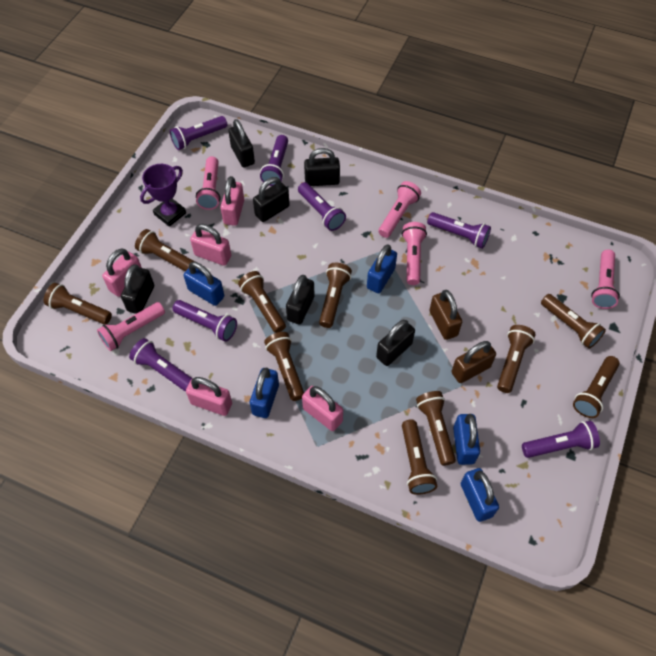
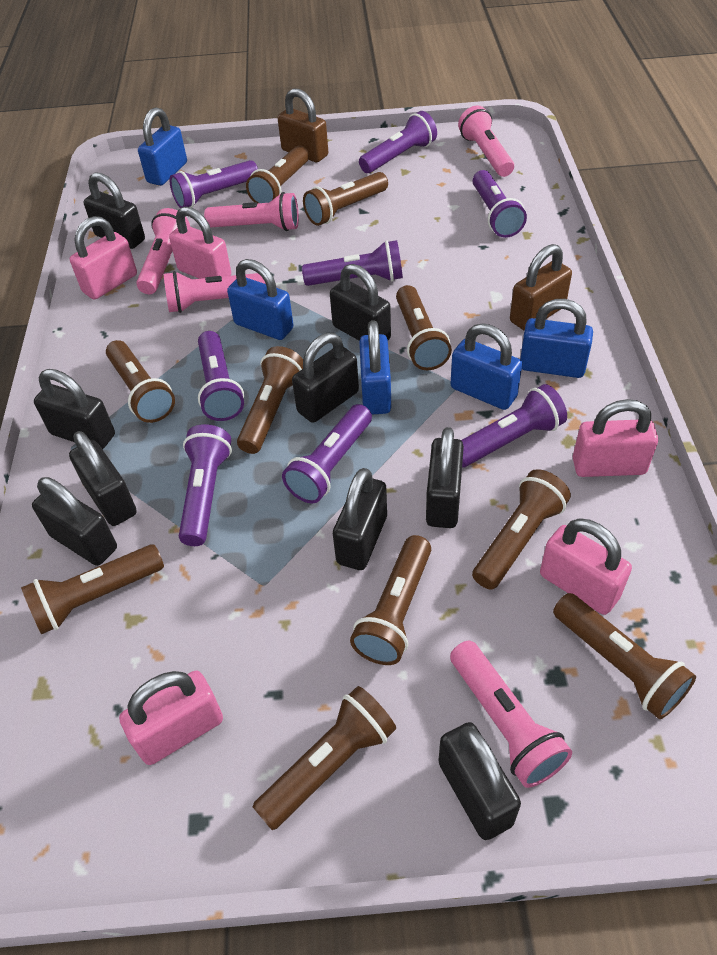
black padlock: 6 -> 9
purple flashlight: 7 -> 8
purple trophy: 1 -> 0

